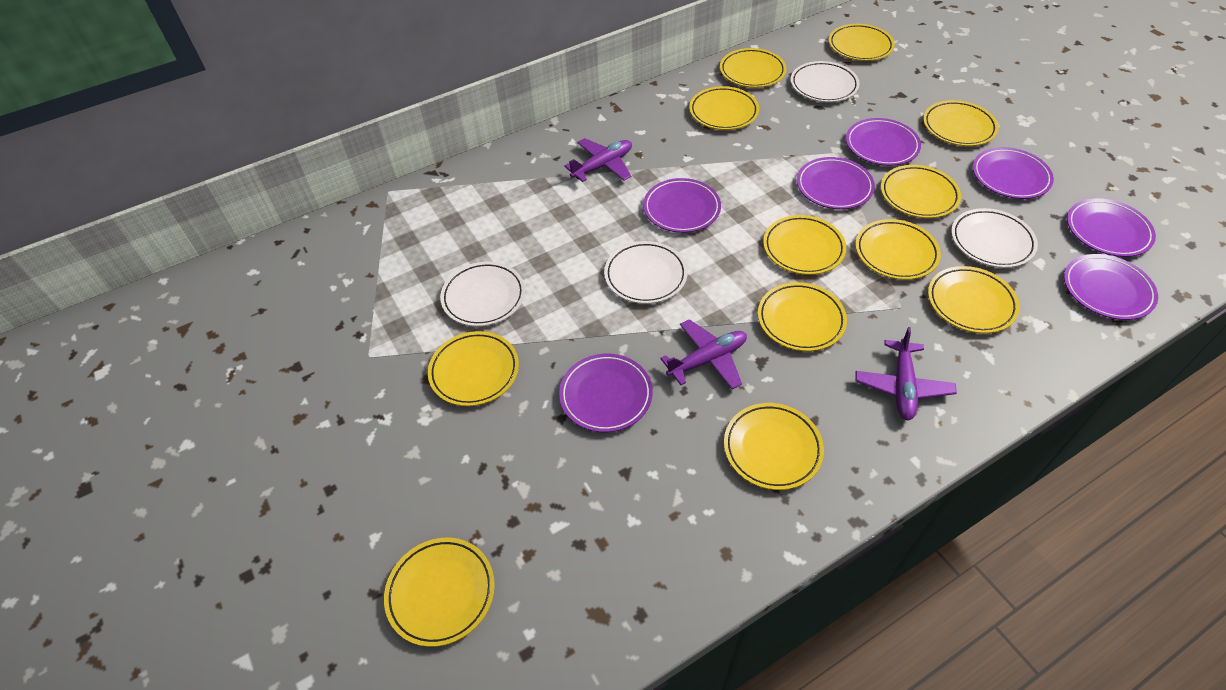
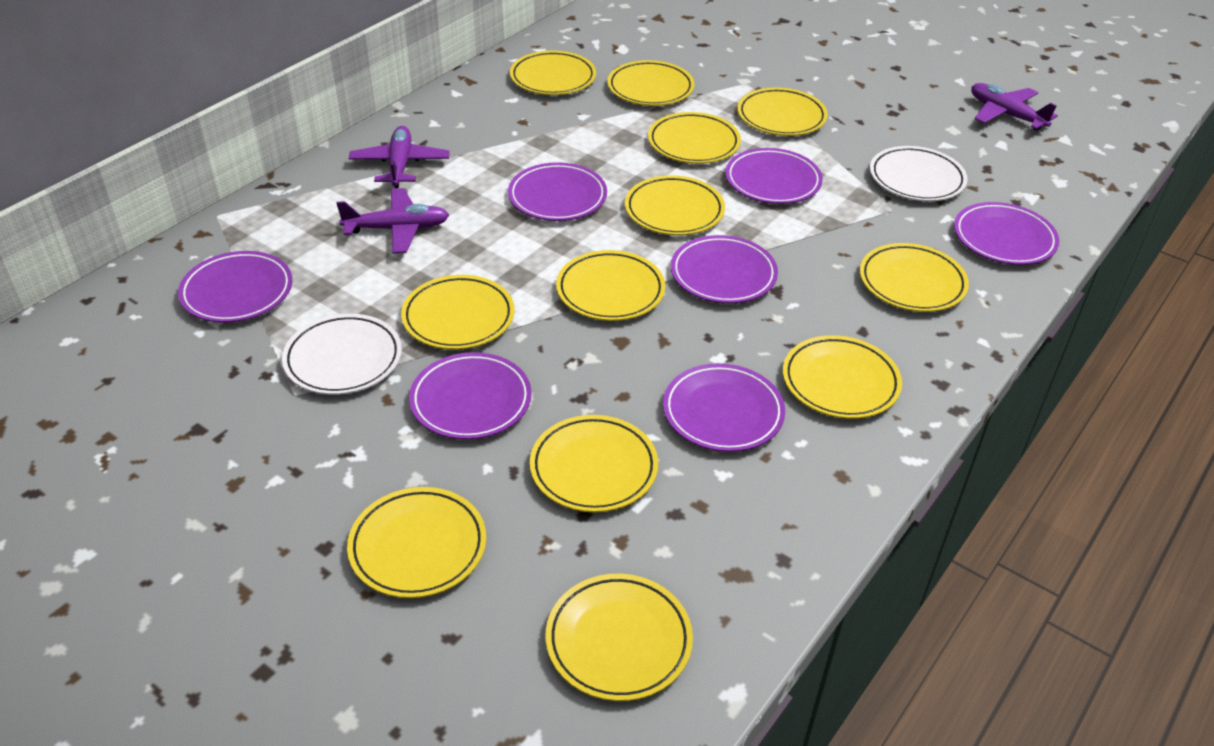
white plate: 4 -> 2

